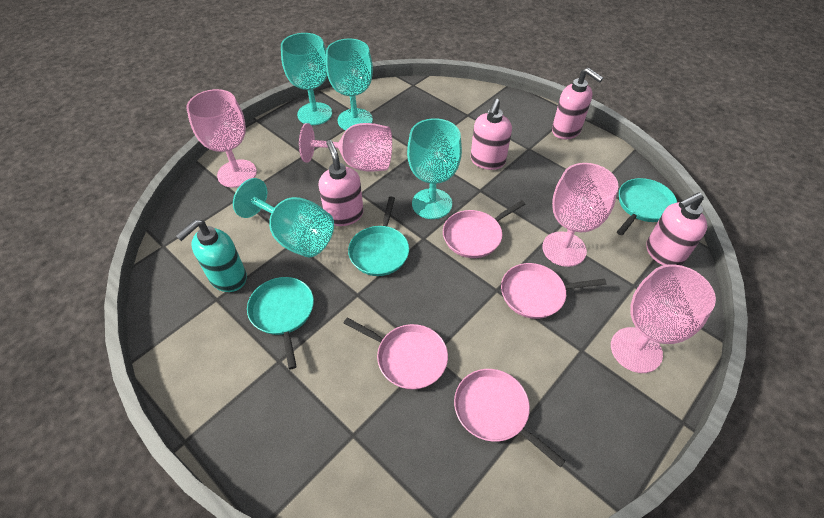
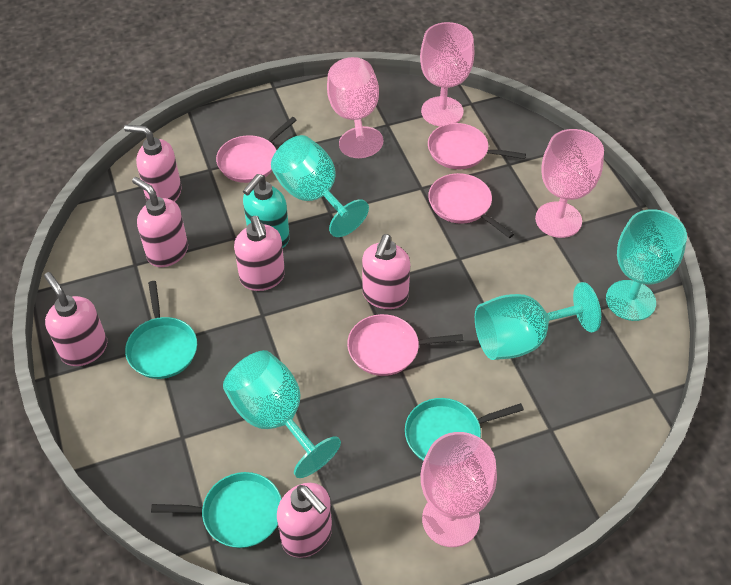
pink soap dispenser: 4 -> 6

